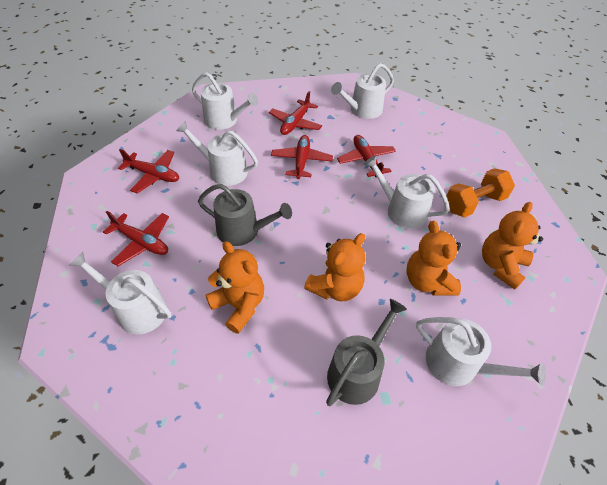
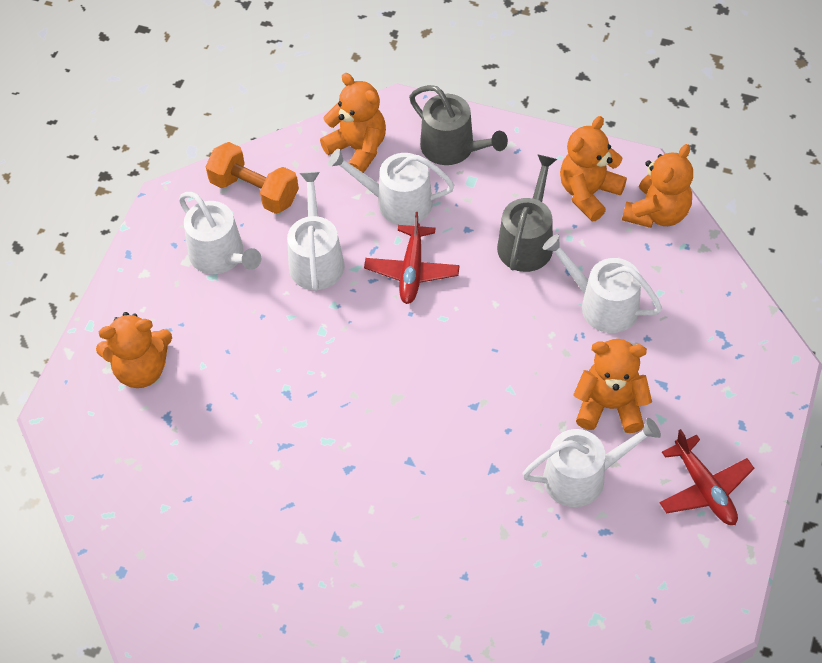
orange teddy bear: 4 -> 5
red plane: 5 -> 2
white watering can: 6 -> 5

